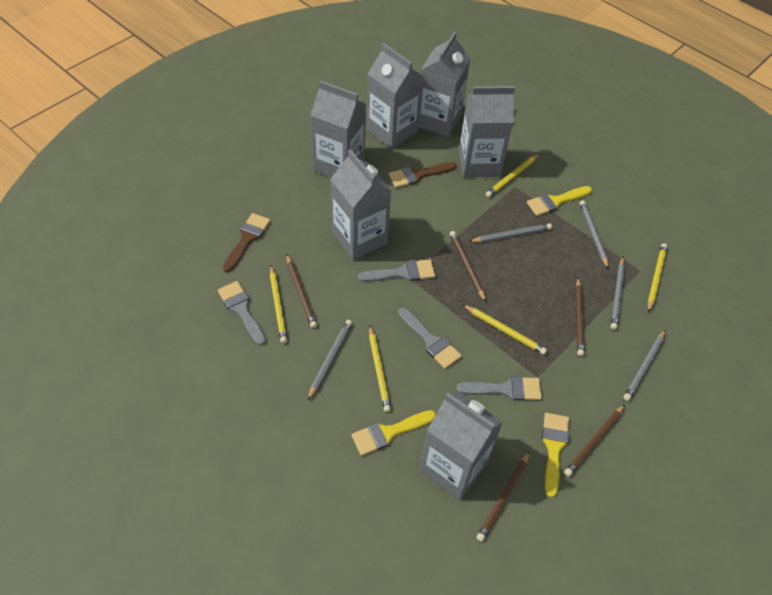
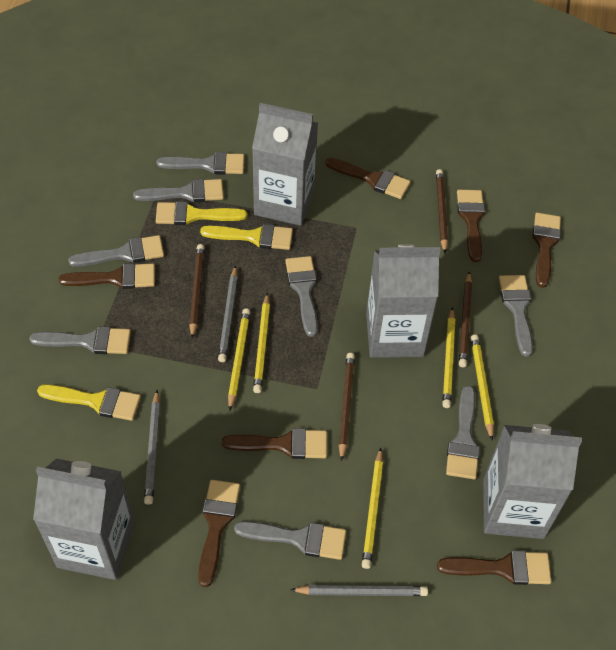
brown brush: 2 -> 7
brown pencil: 5 -> 4
grey brush: 4 -> 8
grey carton: 6 -> 4
grey pencil: 5 -> 3

